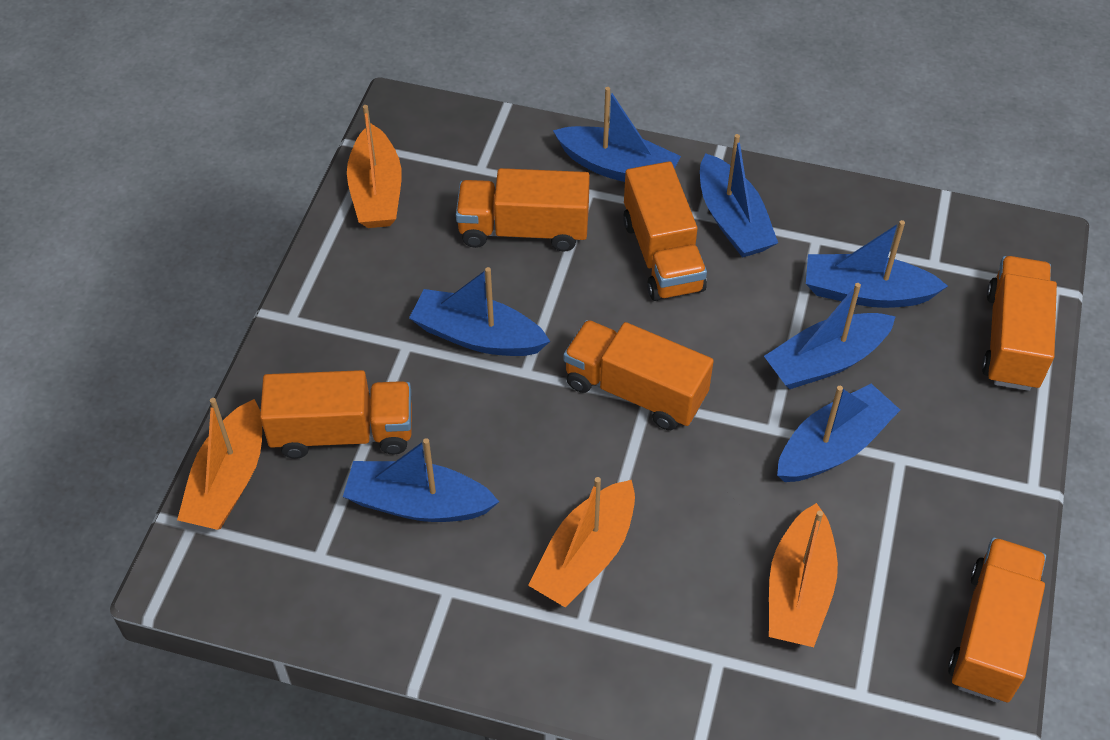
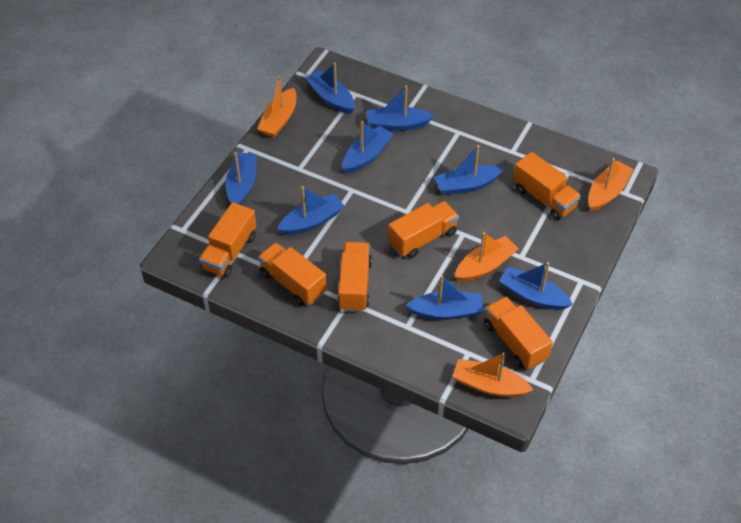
blue boat: 7 -> 8

